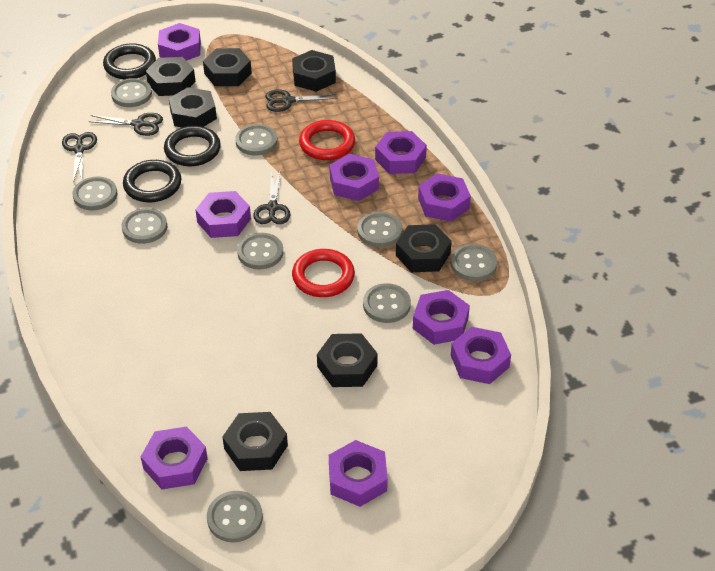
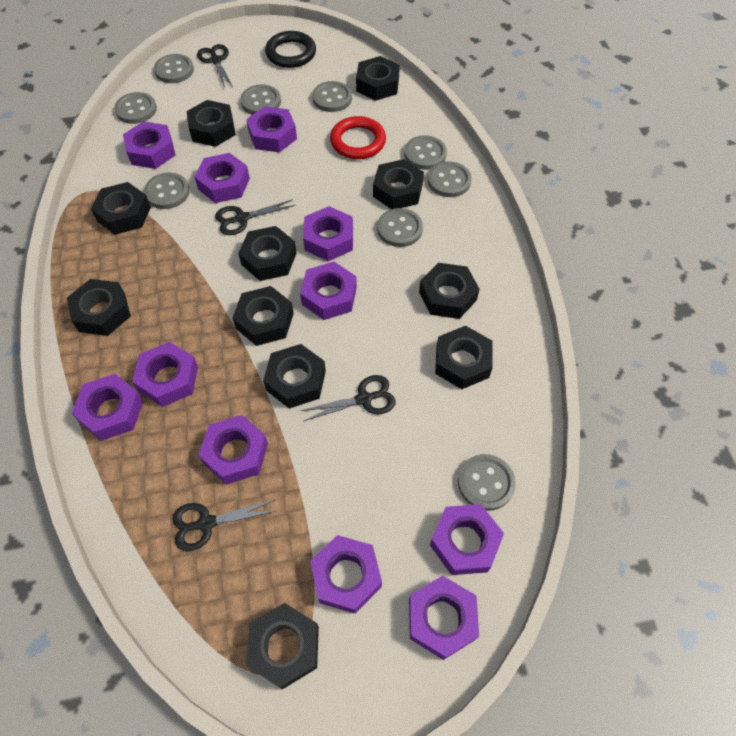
black nut: 7 -> 11
black ring: 3 -> 1
purple nut: 9 -> 11
red ring: 2 -> 1

